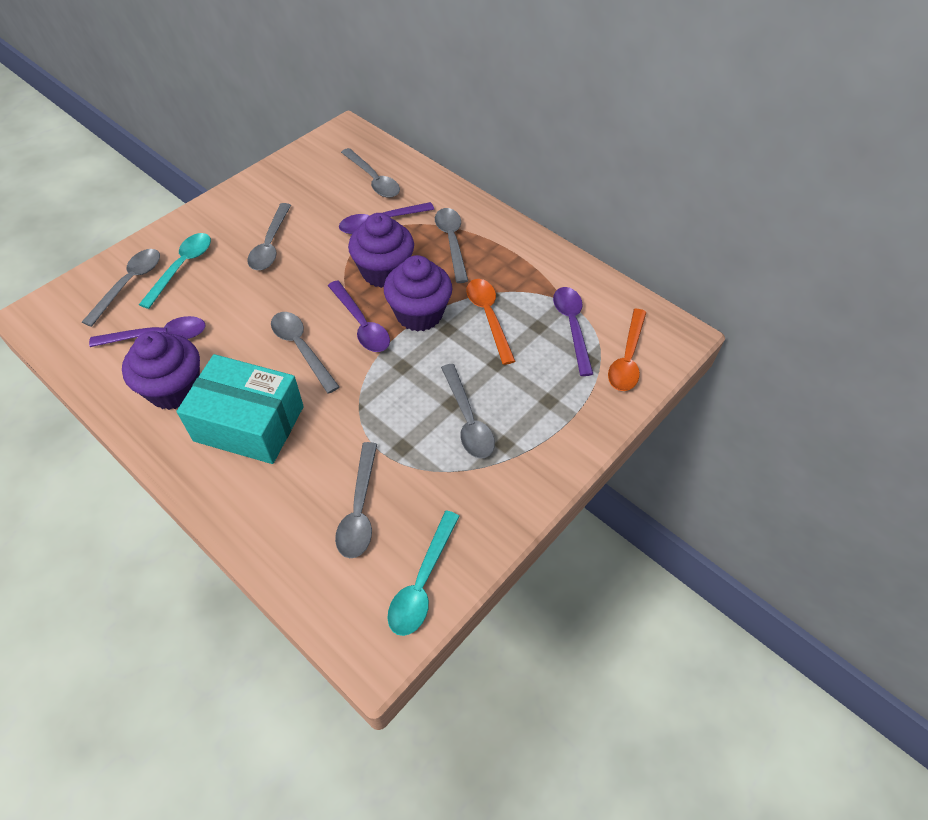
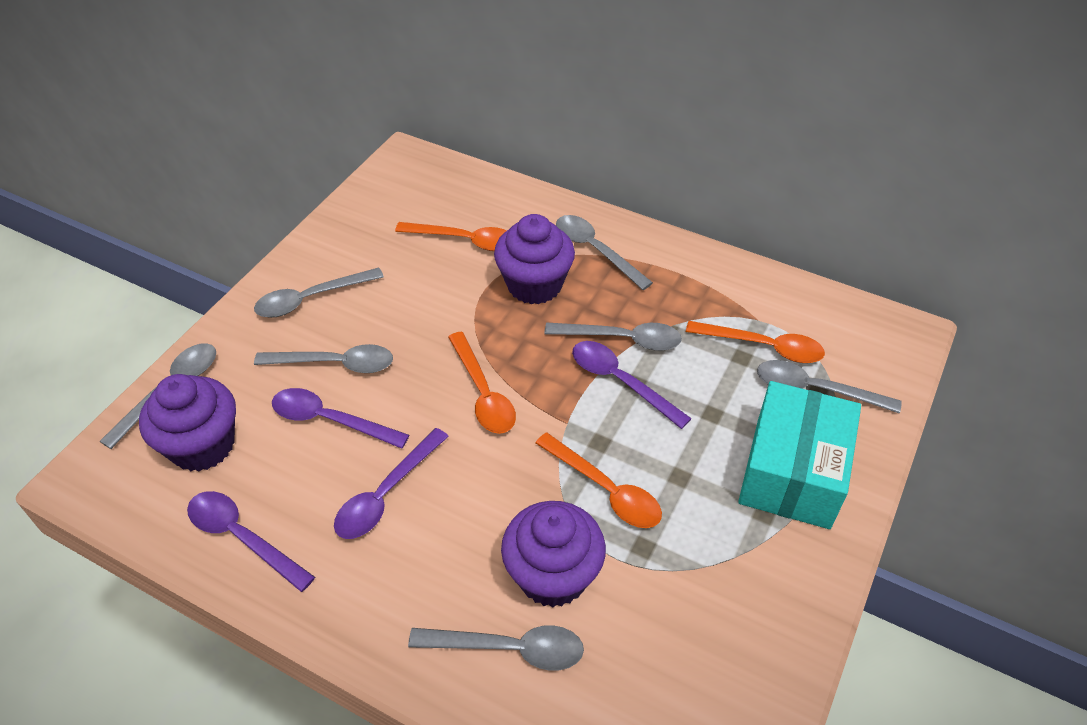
orange spoon: 2 -> 4
turquoise spoon: 2 -> 0

